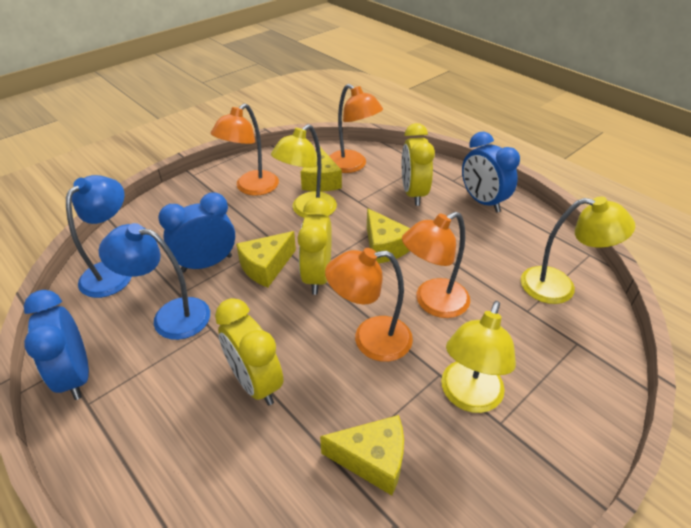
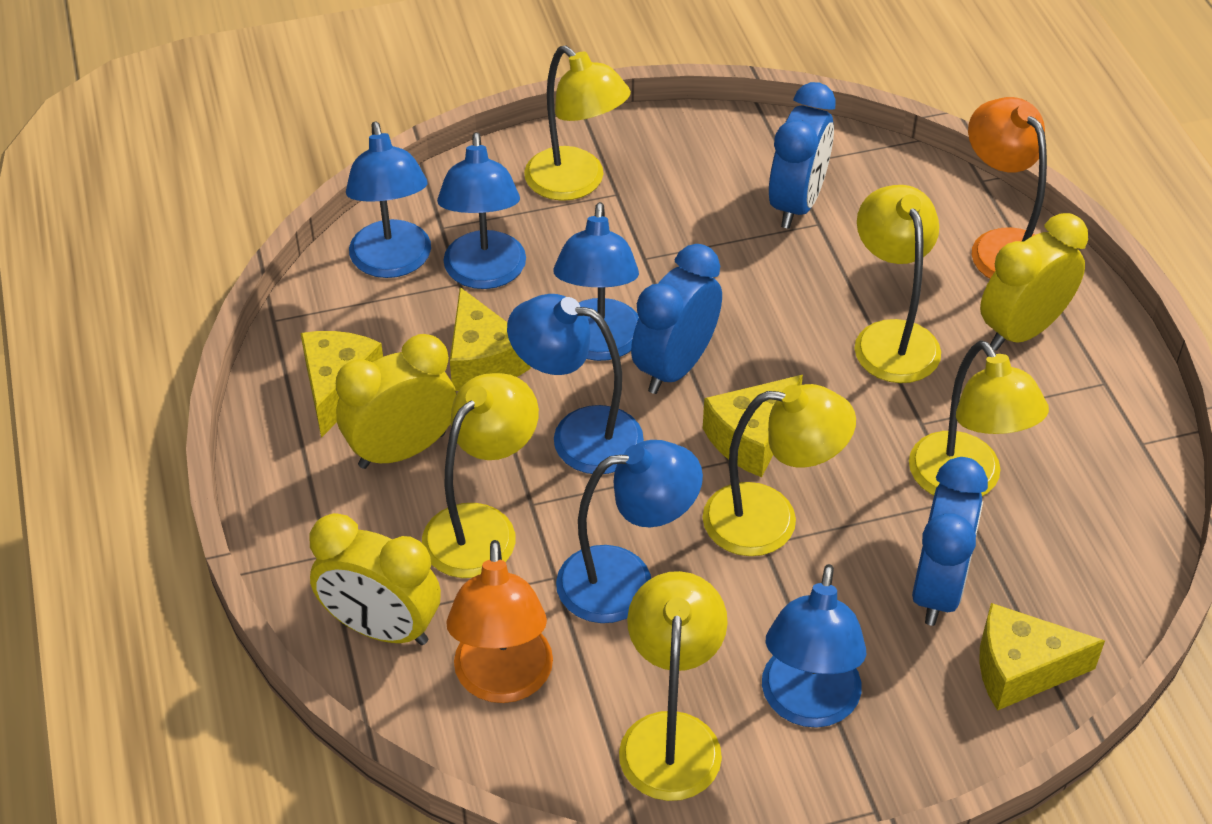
blue lamp: 2 -> 6
orange lamp: 4 -> 2
yellow lamp: 3 -> 6

